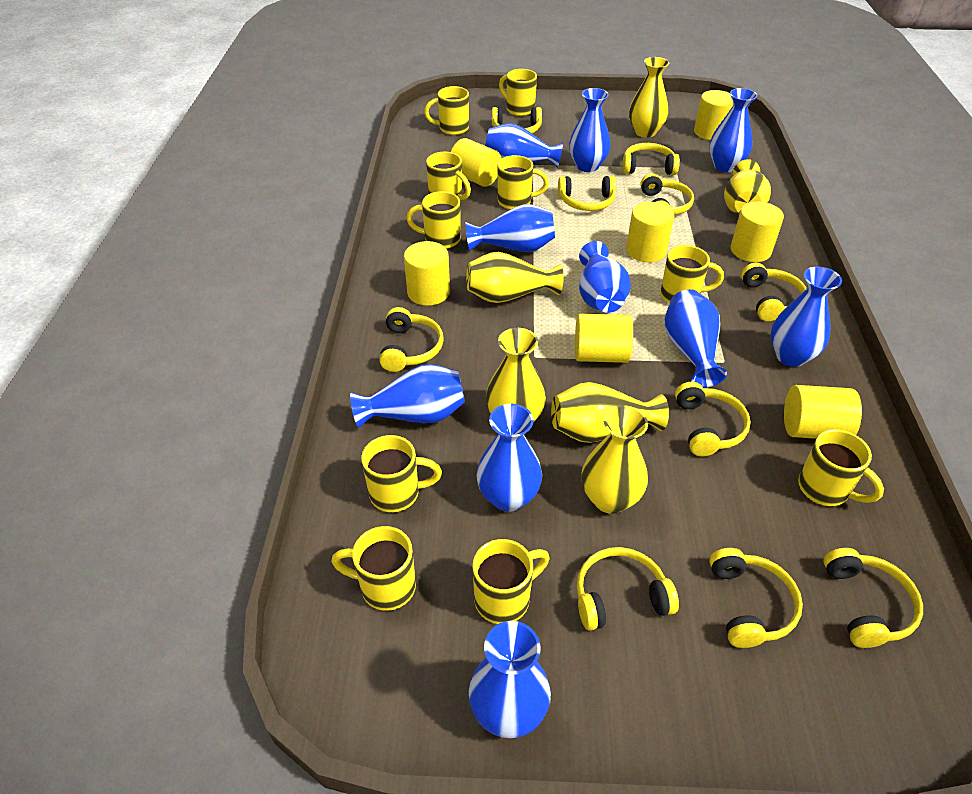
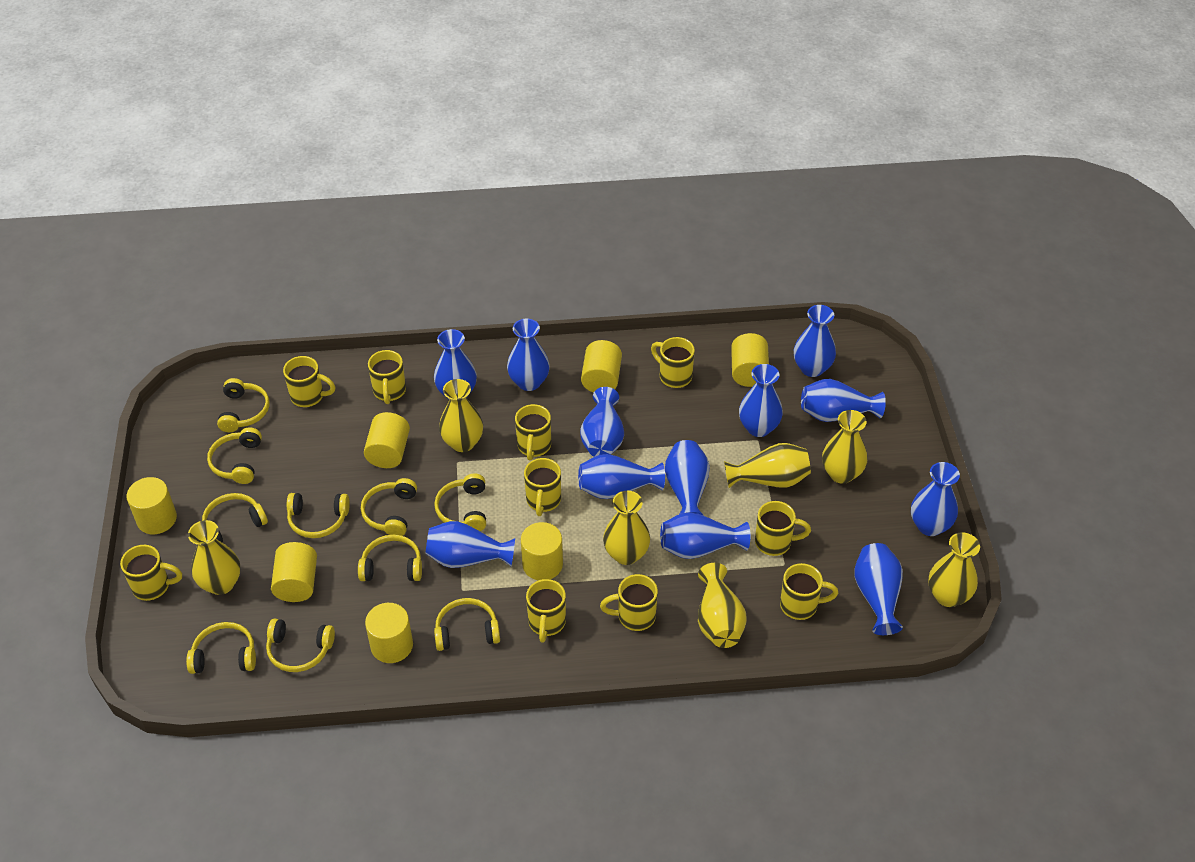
blue vase: 10 -> 12
yellow vase: 6 -> 7

